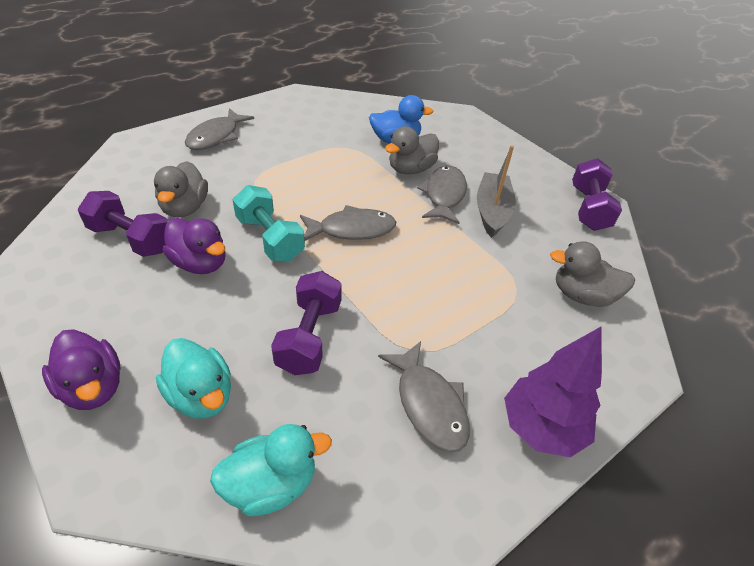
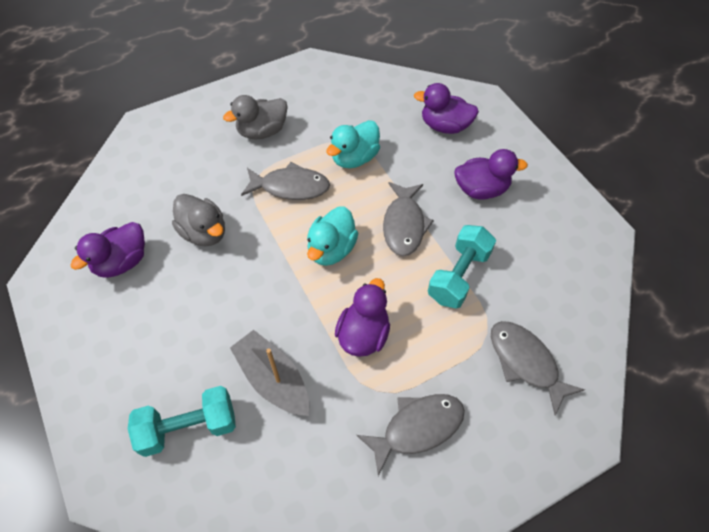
blue duck: 1 -> 0
grey duck: 3 -> 2
purple duck: 2 -> 4
purple dumbbell: 3 -> 0
purple tree: 1 -> 0
turquoise dumbbell: 1 -> 2

